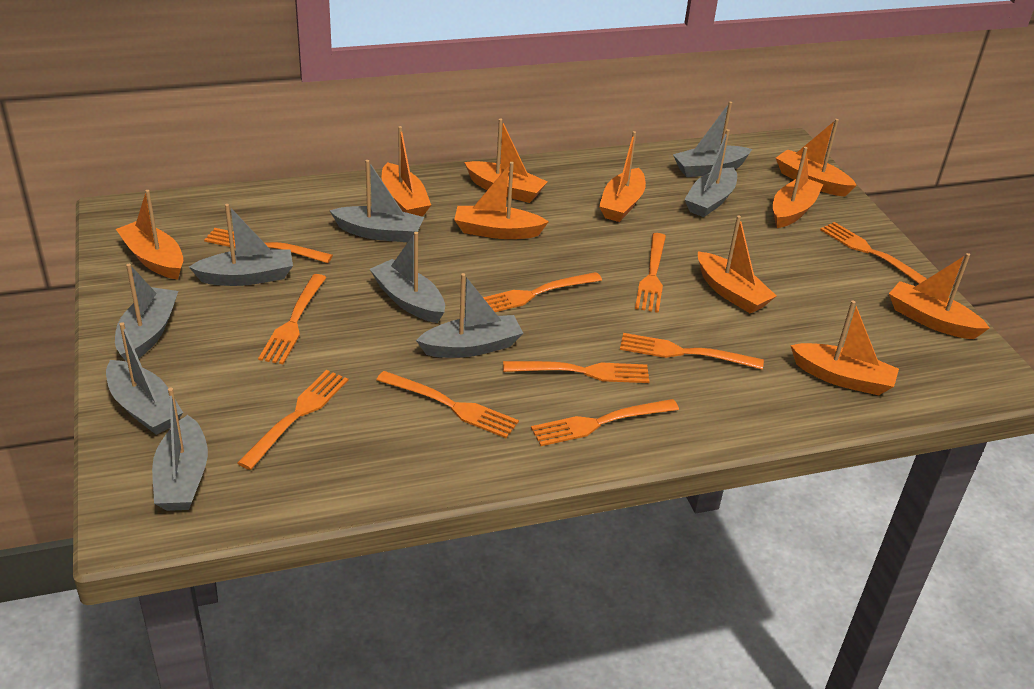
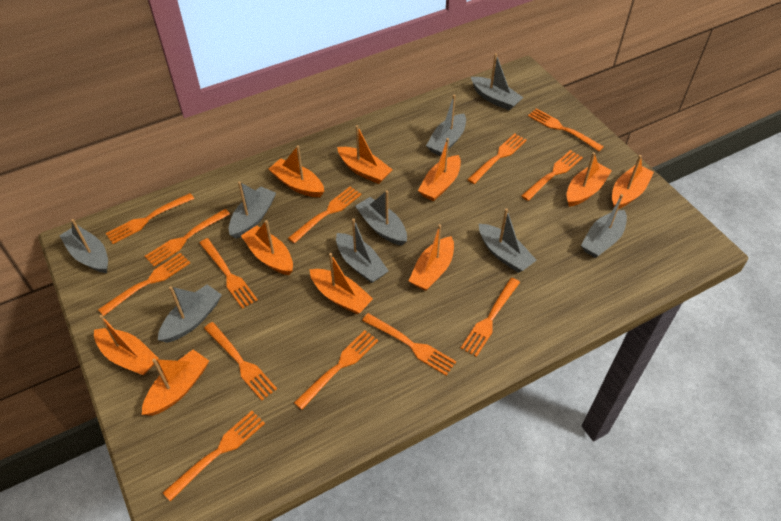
orange fork: 10 -> 13

